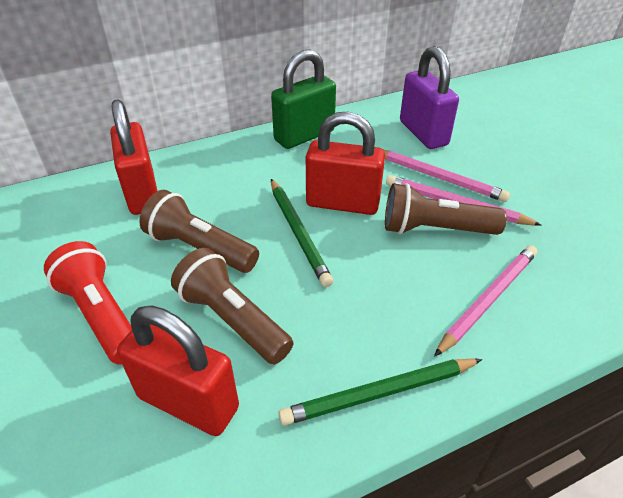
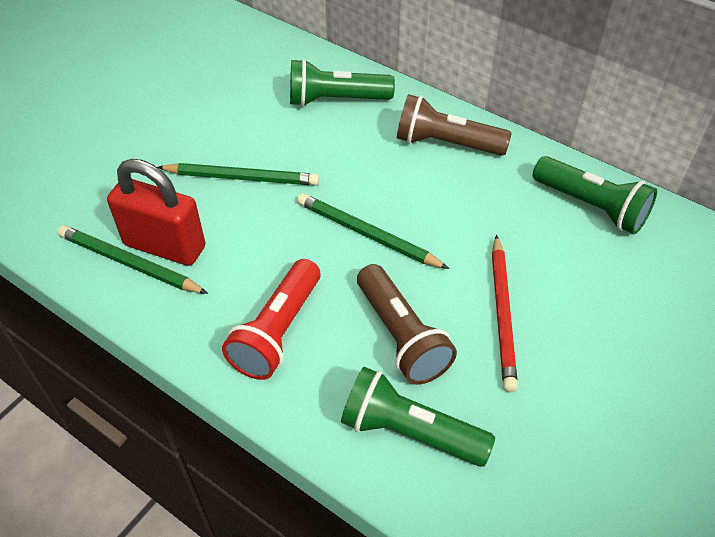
brown flashlight: 3 -> 2
green flashlight: 0 -> 3
green padlock: 1 -> 0
green pencil: 2 -> 3
pink pencil: 3 -> 0
purple padlock: 1 -> 0
red padlock: 3 -> 1
red pencil: 0 -> 1

